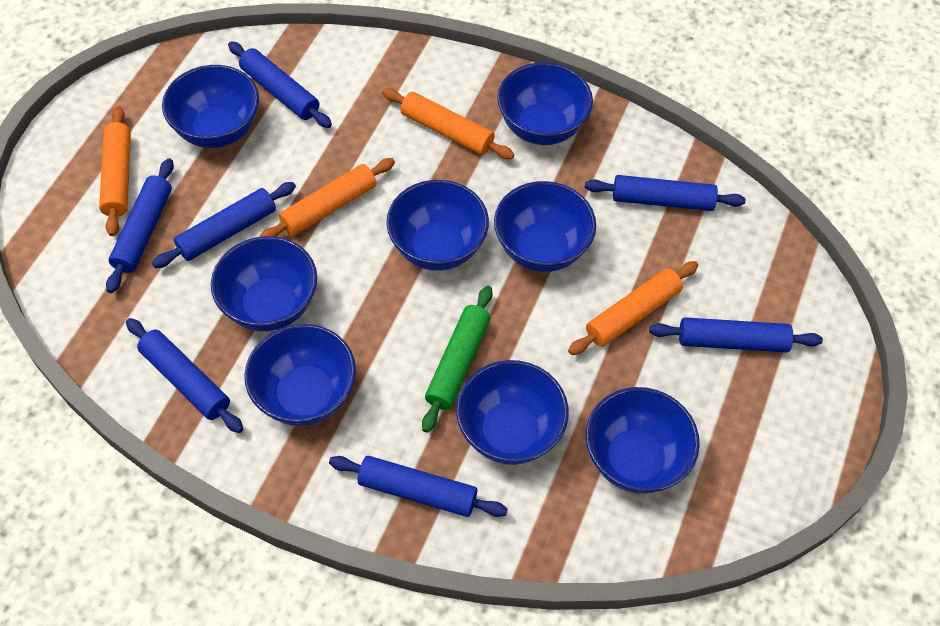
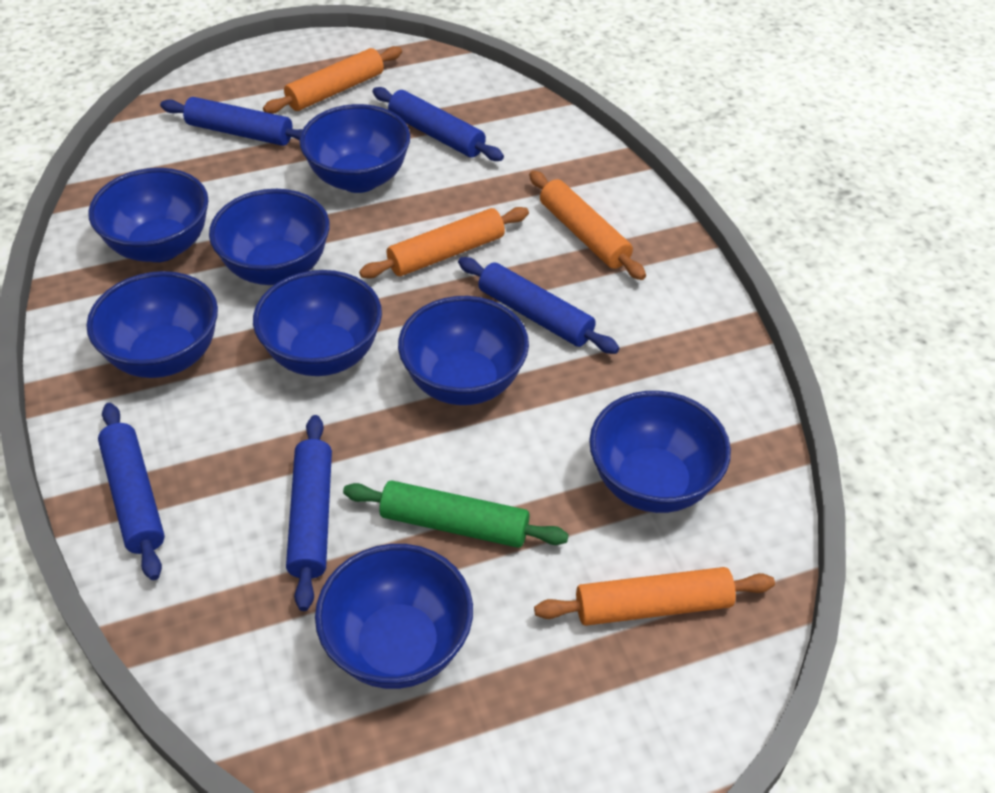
blue rolling pin: 7 -> 5

